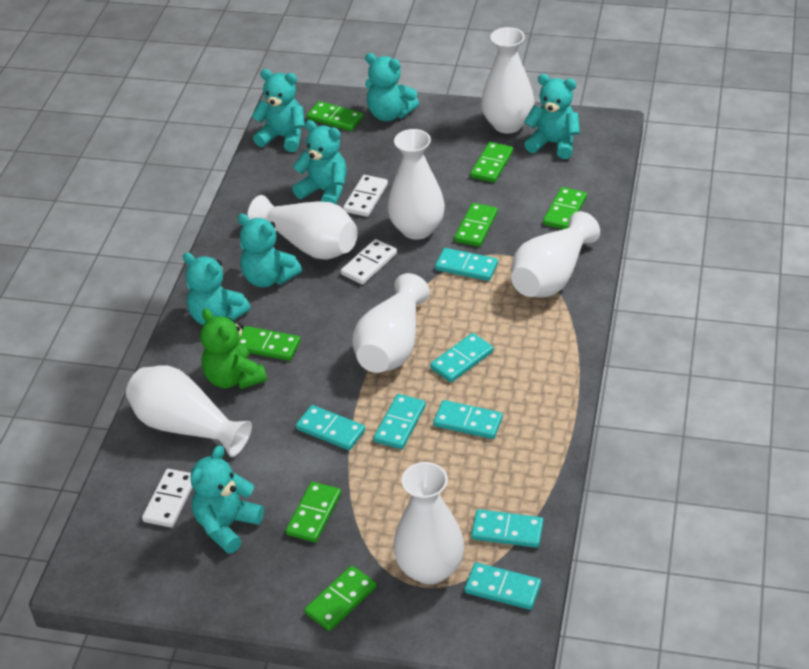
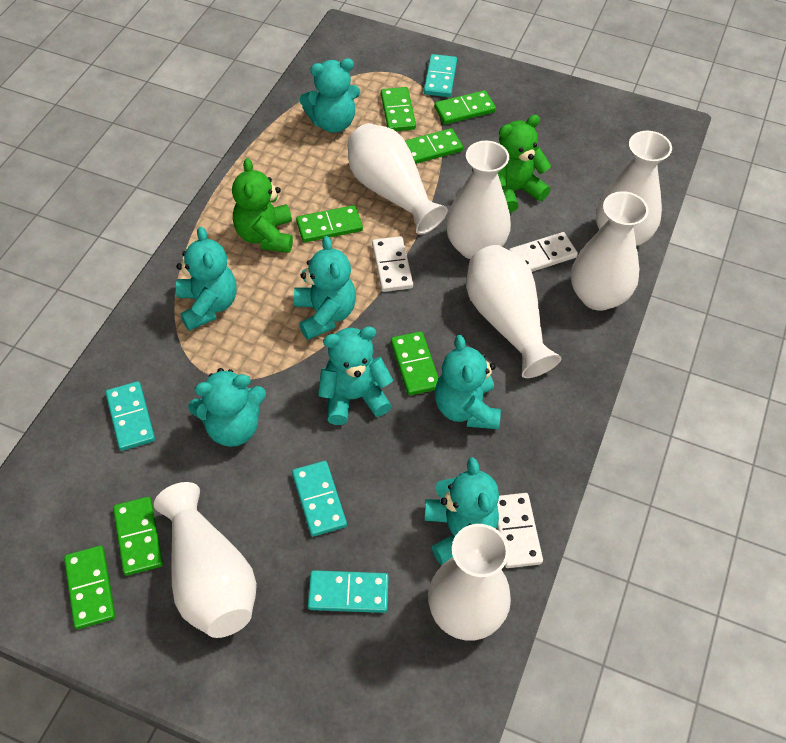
green teddy bear: 1 -> 2
turquoise domino: 7 -> 4

